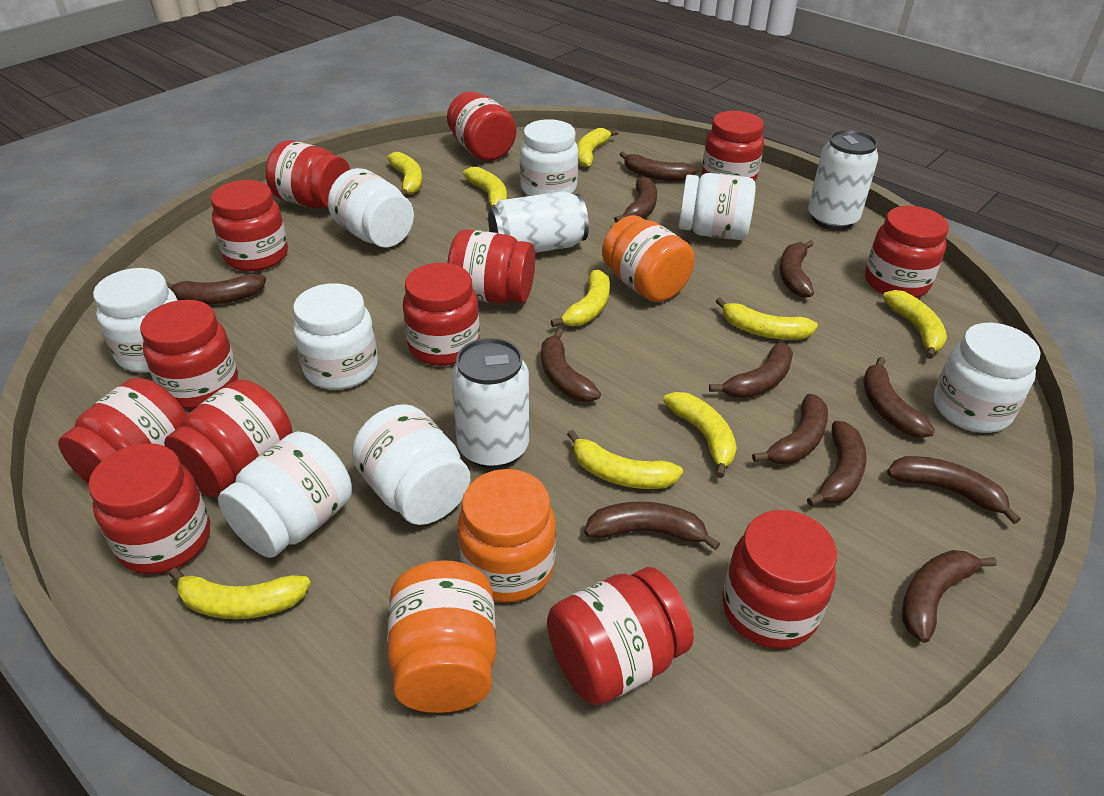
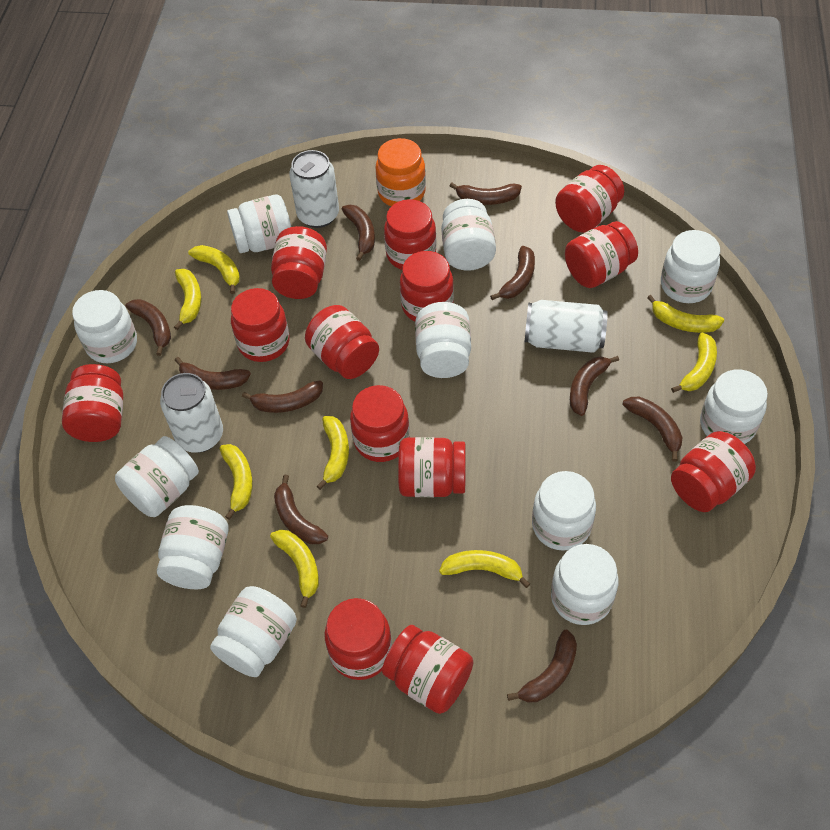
brown banana: 12 -> 10
orange jar: 3 -> 1
white jar: 8 -> 11
yellow banana: 9 -> 8

